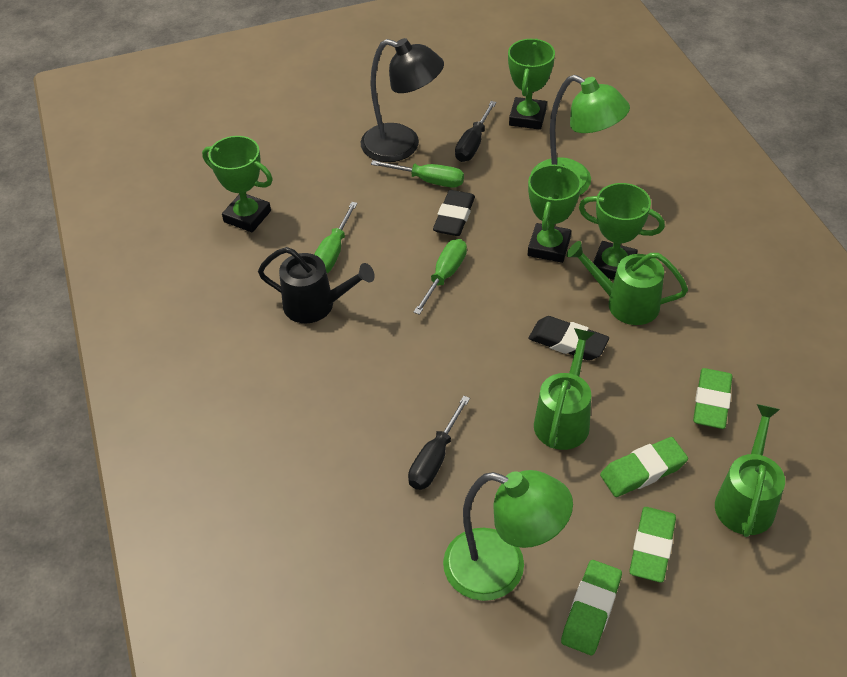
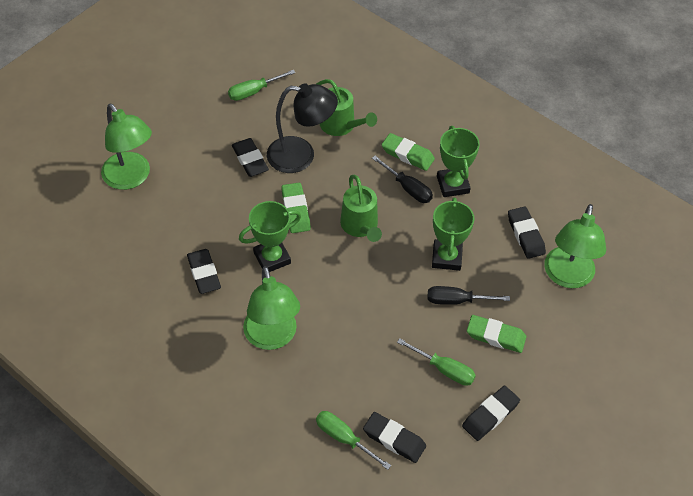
black eraser: 2 -> 5
black watering can: 1 -> 0
green eraser: 4 -> 3
green lamp: 2 -> 3
green trophy: 4 -> 3
green watering can: 3 -> 2

